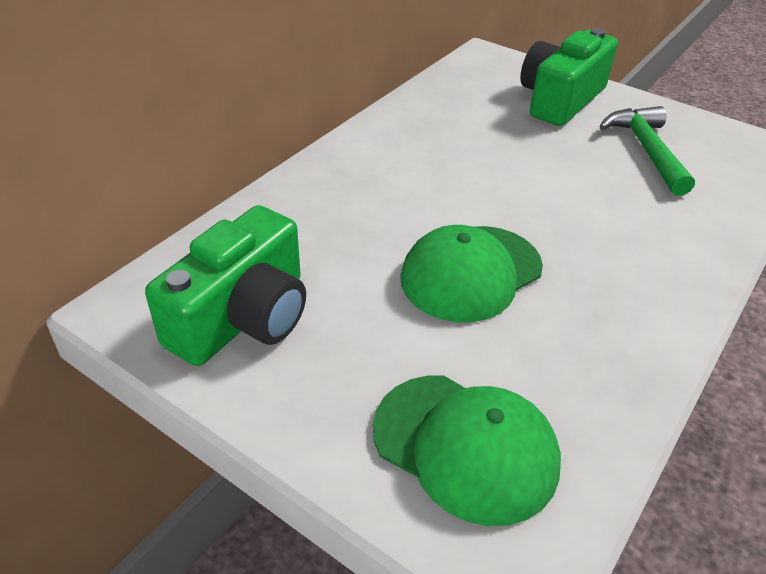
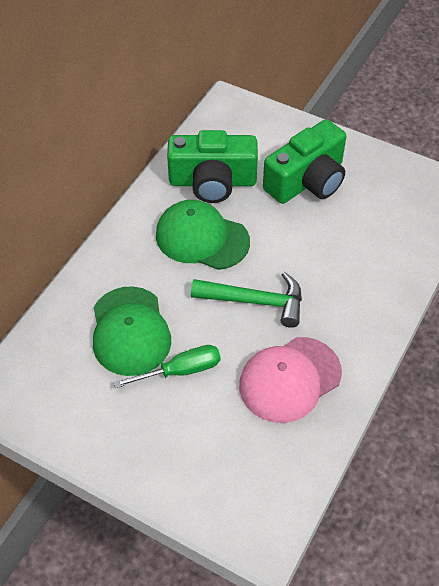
green screwdriver: 0 -> 1
pink cap: 0 -> 1

